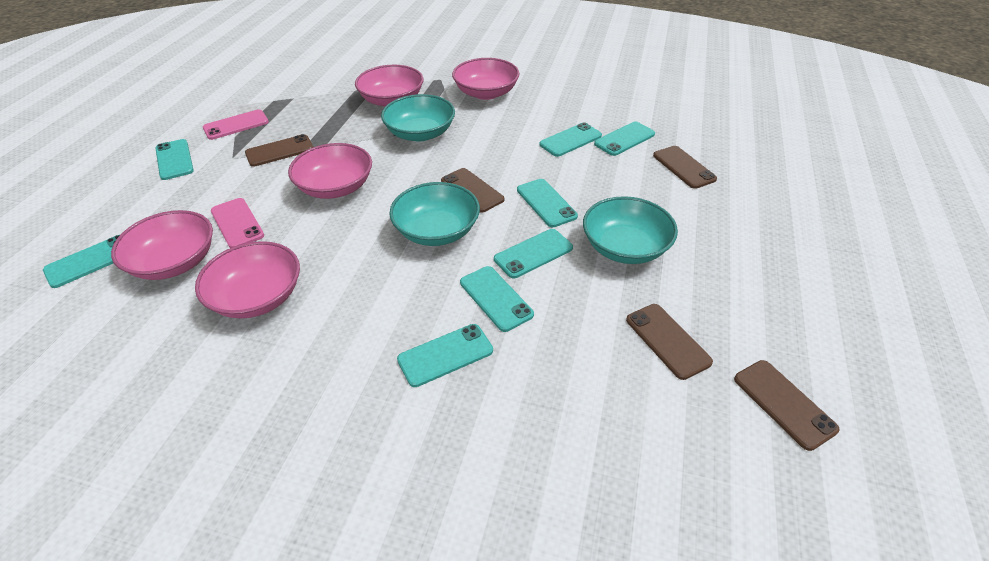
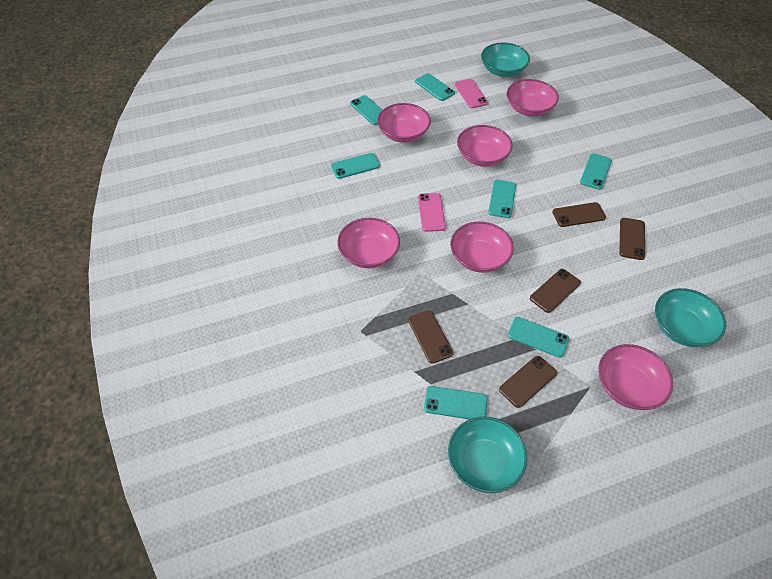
pink bowl: 5 -> 6
turquoise phone: 8 -> 7

